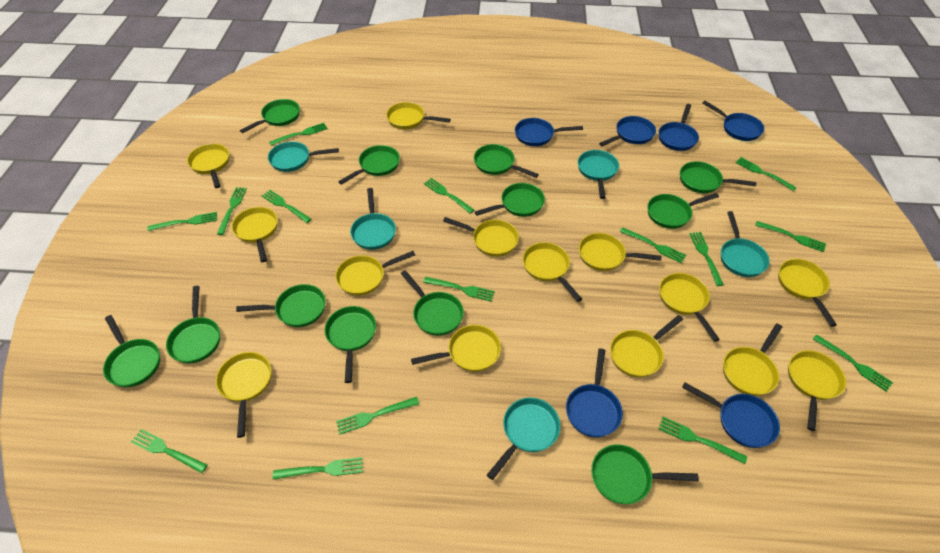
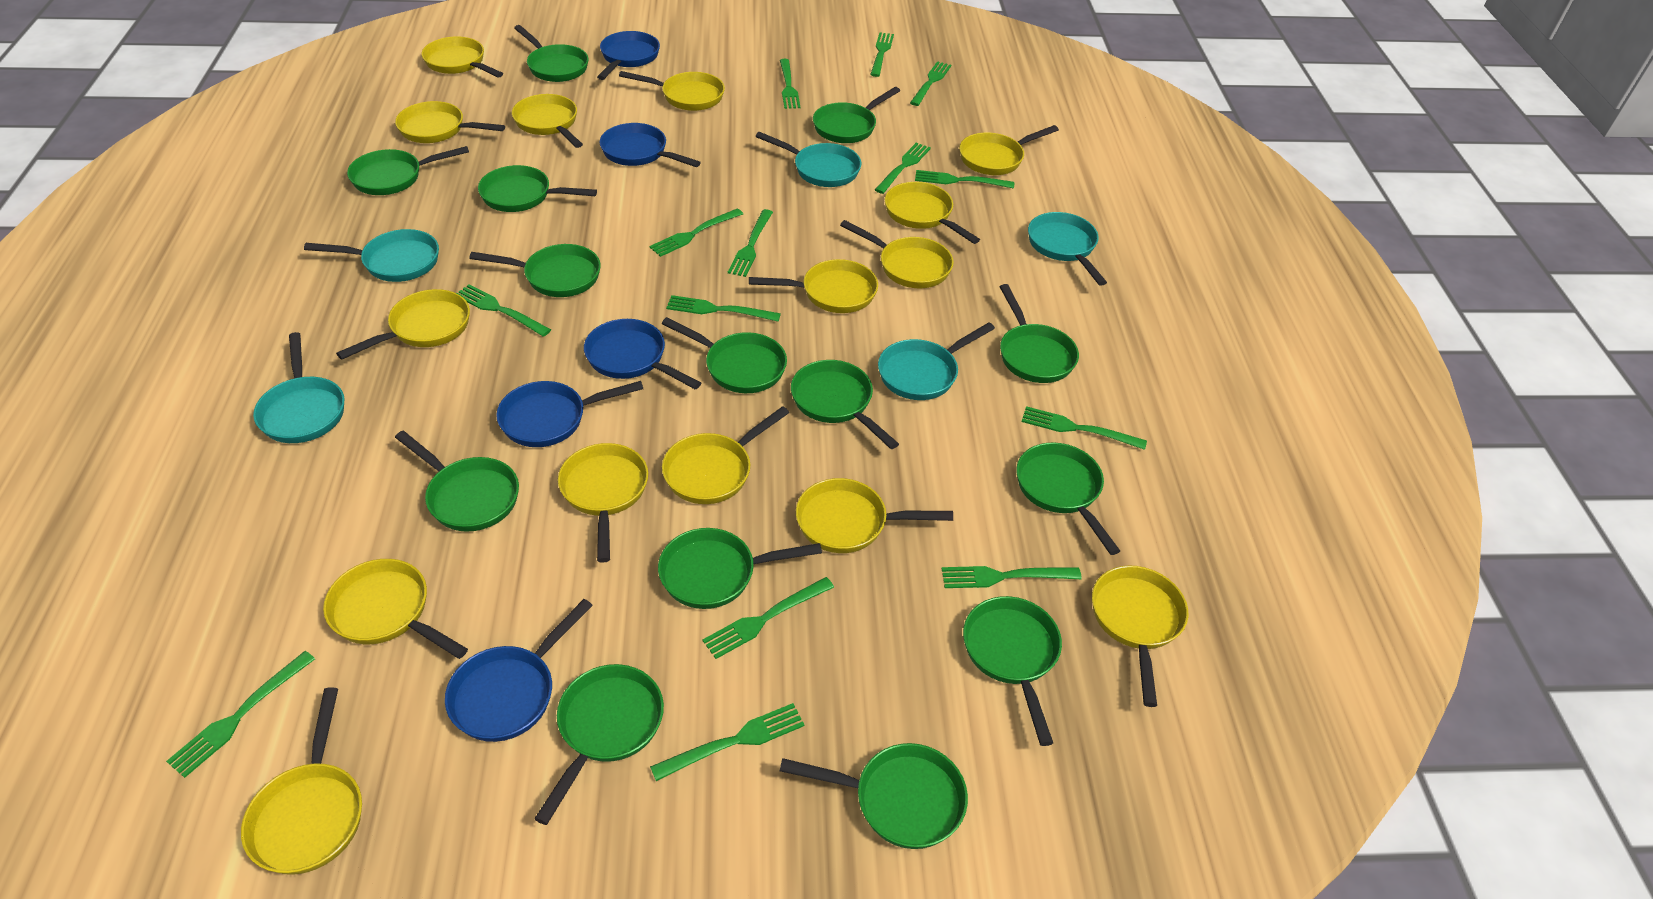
blue pan: 6 -> 5
green fork: 15 -> 14
green pan: 12 -> 14
yellow pan: 14 -> 15

